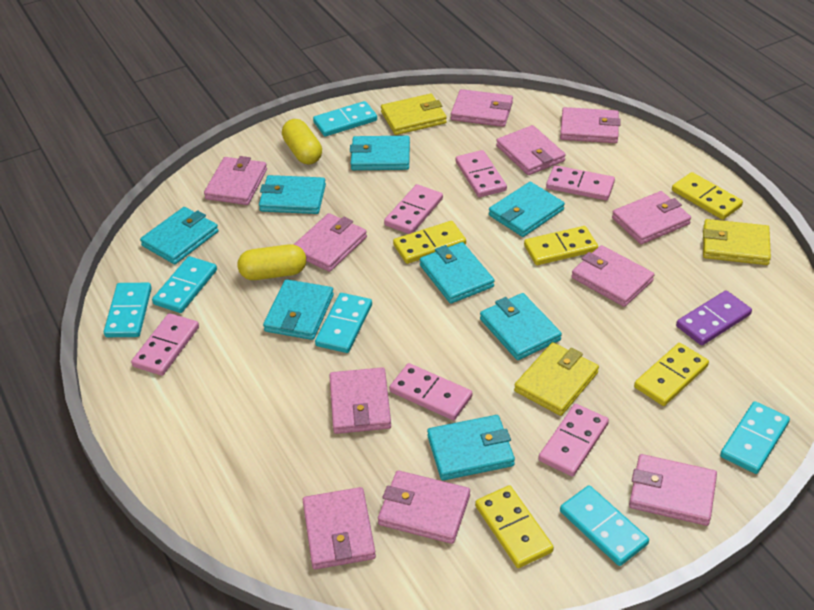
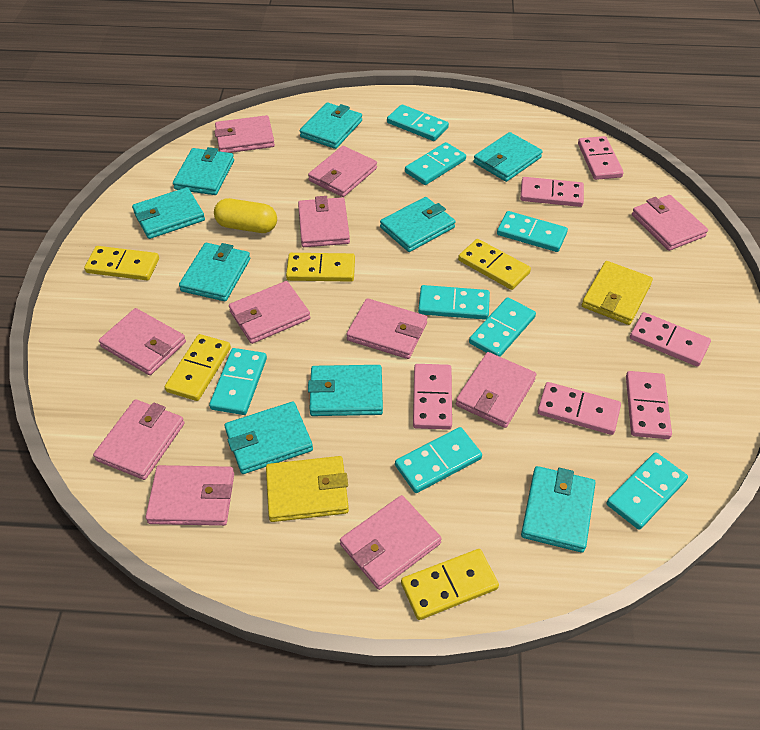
purple domino: 1 -> 0
turquoise domino: 6 -> 8
turquoise wallet: 8 -> 9
yellow capsule: 2 -> 1
yellow wallet: 3 -> 2

